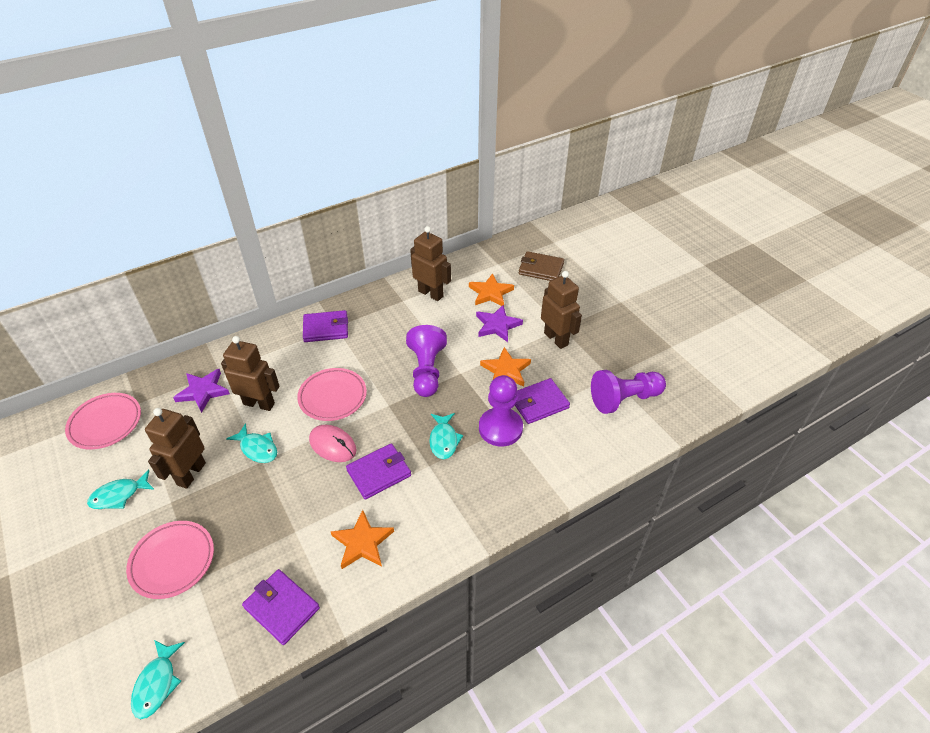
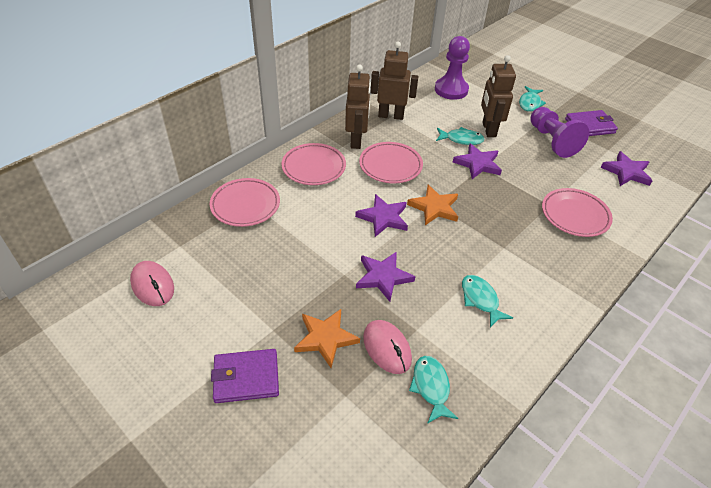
brown robot: 4 -> 3
brown wallet: 1 -> 0
orange star: 3 -> 2
pink mouse: 1 -> 2
pink plate: 3 -> 4
purple pawn: 3 -> 2
purple star: 2 -> 4
purple wallet: 4 -> 2

